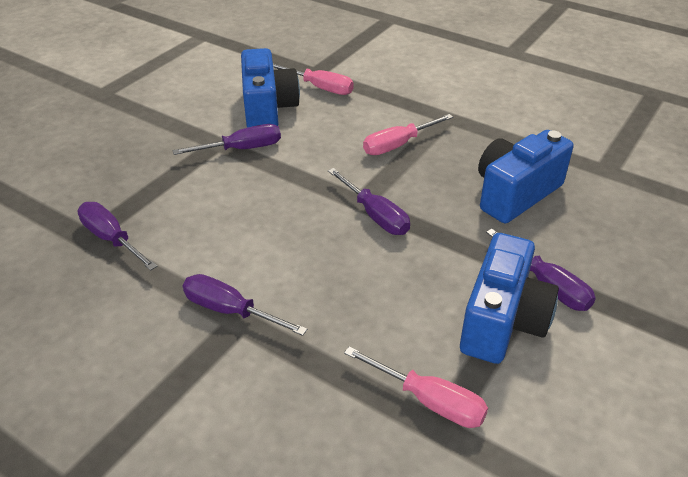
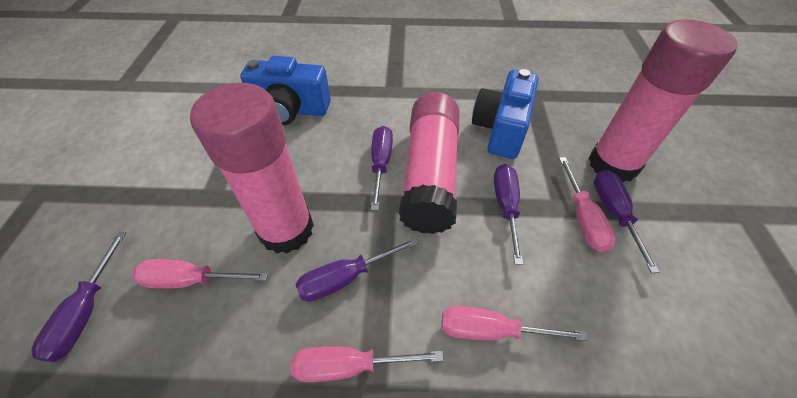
blue camera: 3 -> 2
pink glue stick: 0 -> 3
pink screwdriver: 3 -> 4

